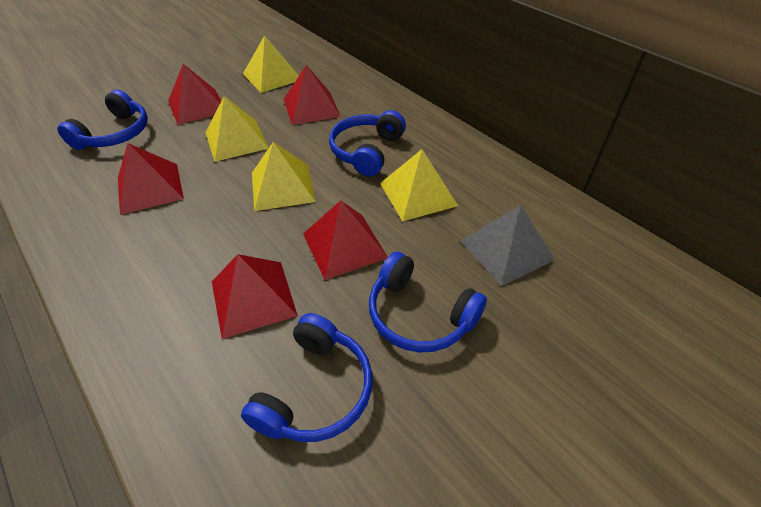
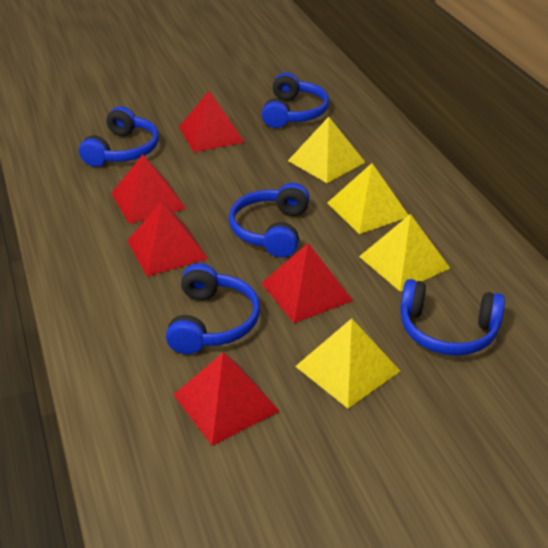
blue headphones: 4 -> 5
grey pyramid: 1 -> 0

